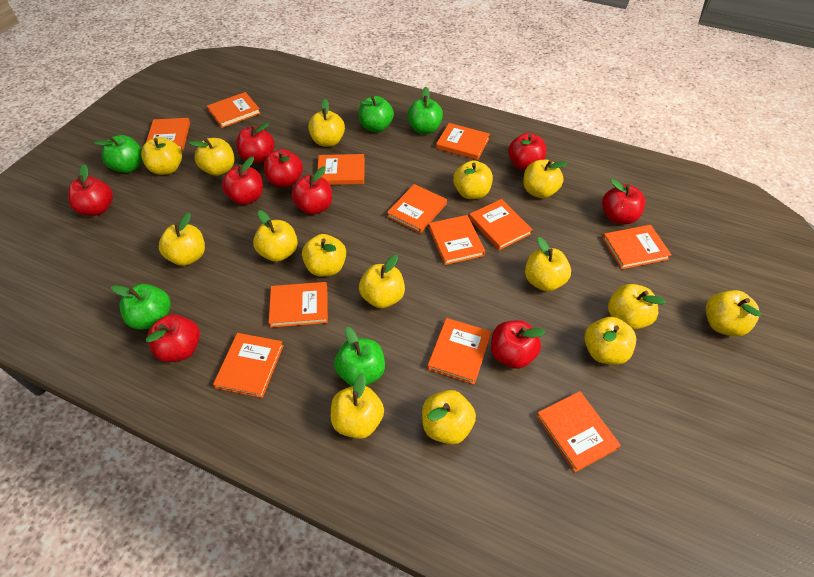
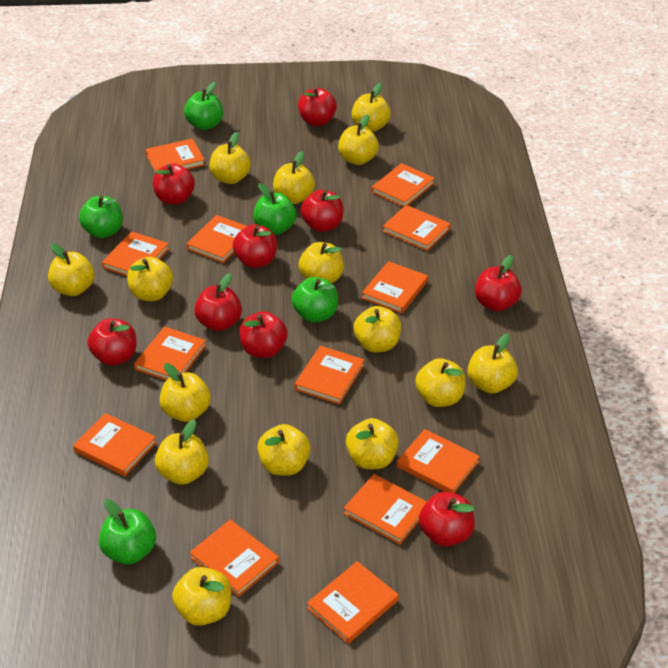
orange book: 12 -> 13

